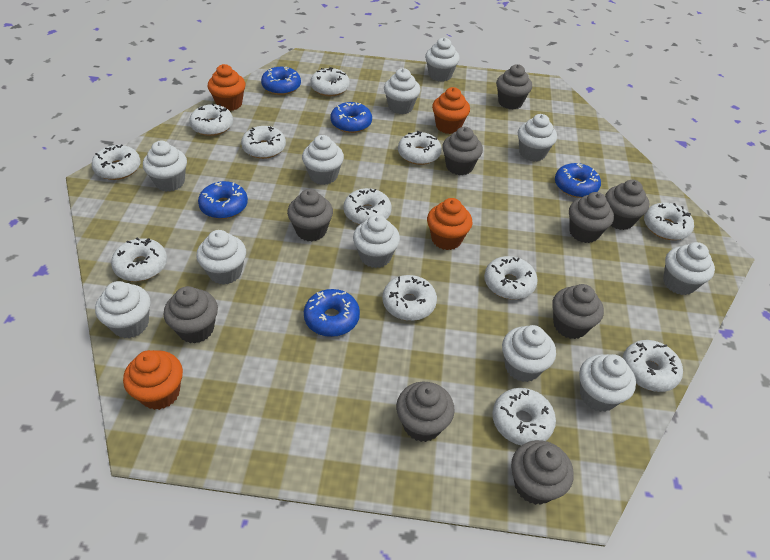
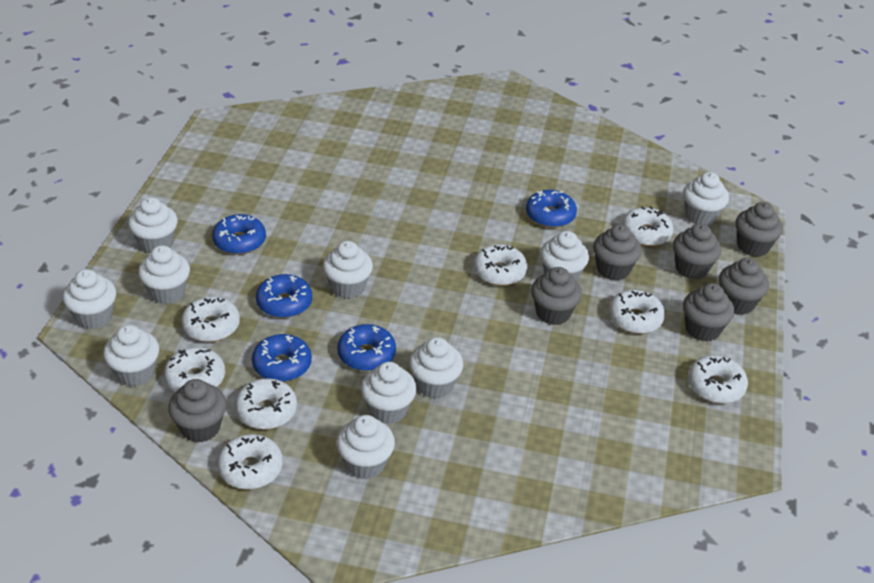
grey cupcake: 9 -> 7
orange cupcake: 4 -> 0
white cupcake: 11 -> 10
white donut: 12 -> 8

